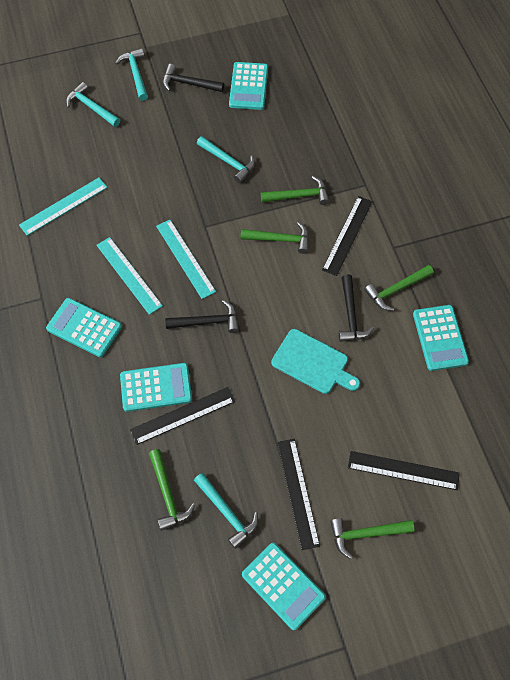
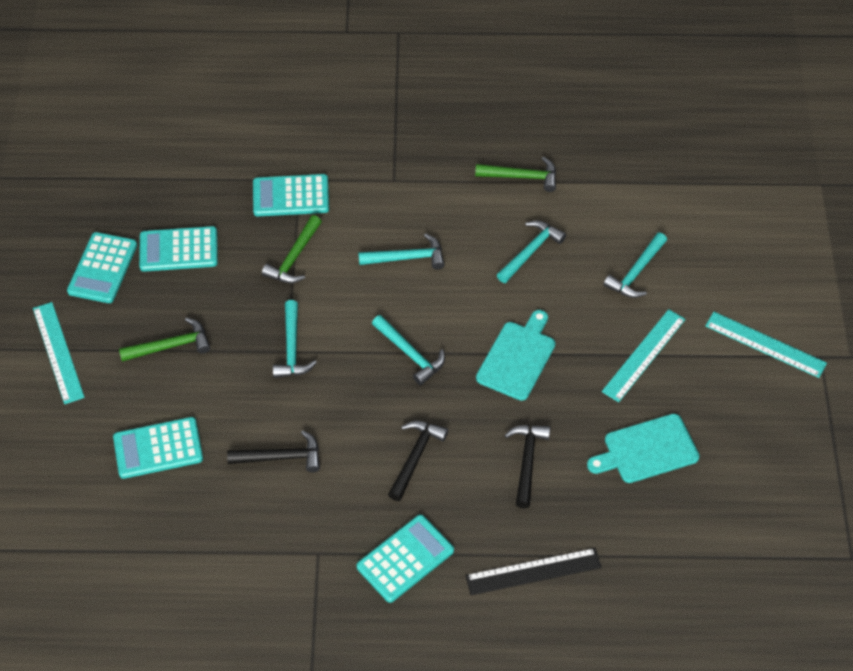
black ruler: 4 -> 1
green hammer: 5 -> 3
turquoise cutting board: 1 -> 2
turquoise hammer: 4 -> 5

